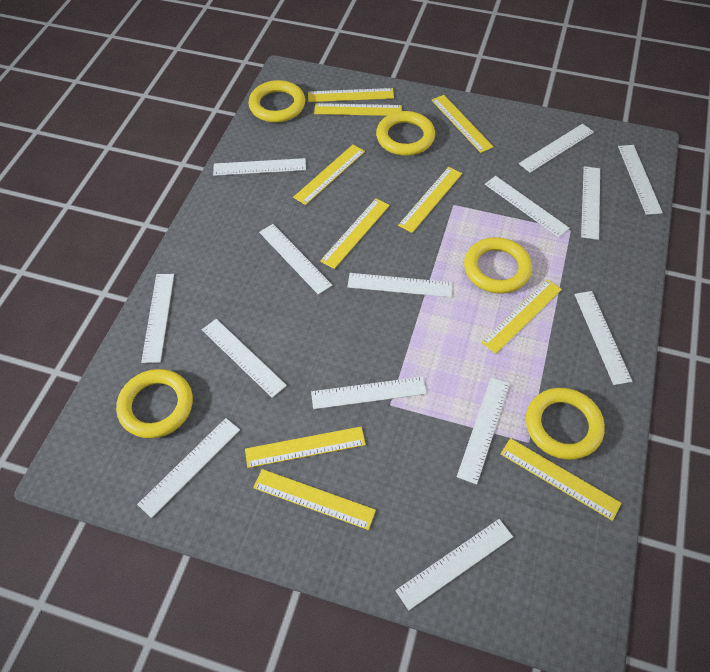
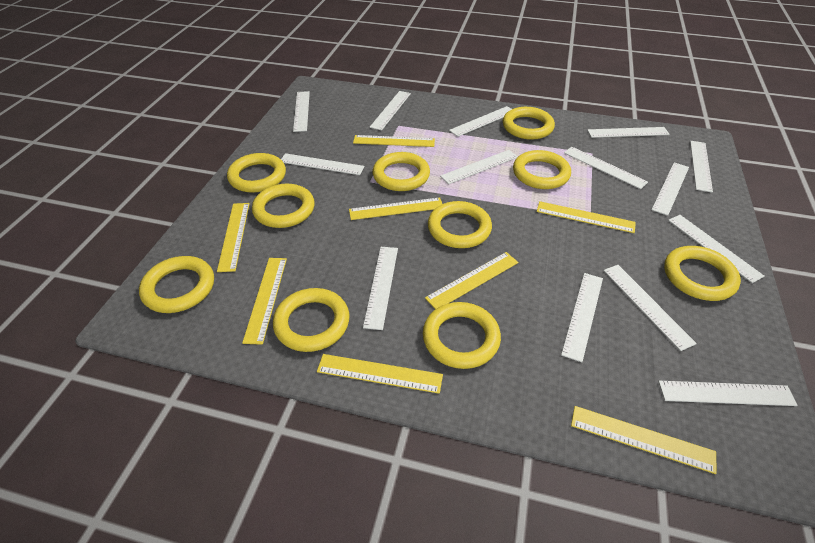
yellow ring: 5 -> 10
yellow ruler: 10 -> 8

